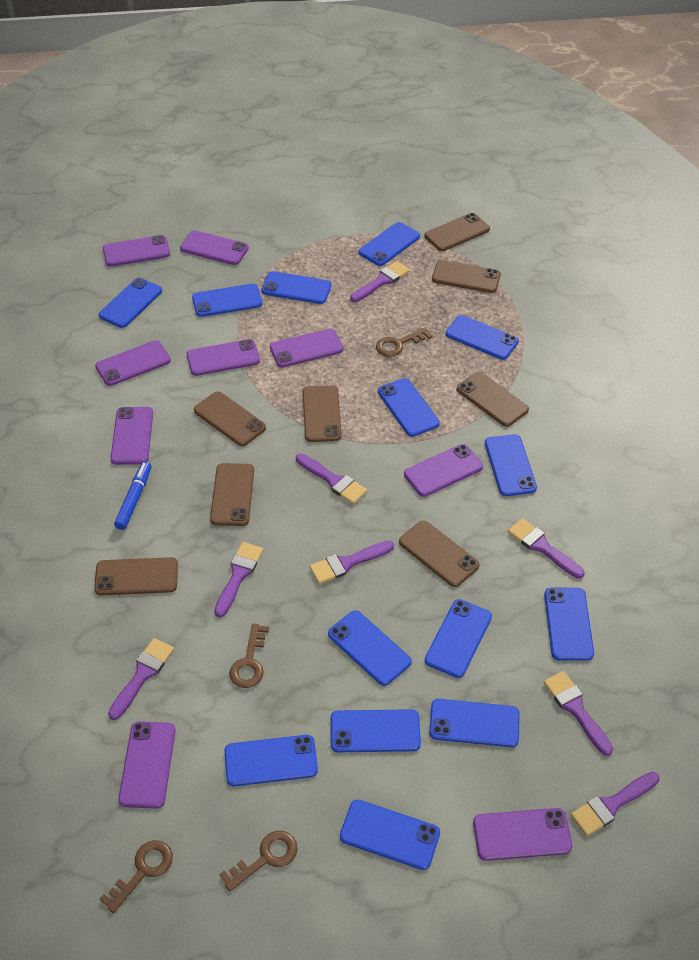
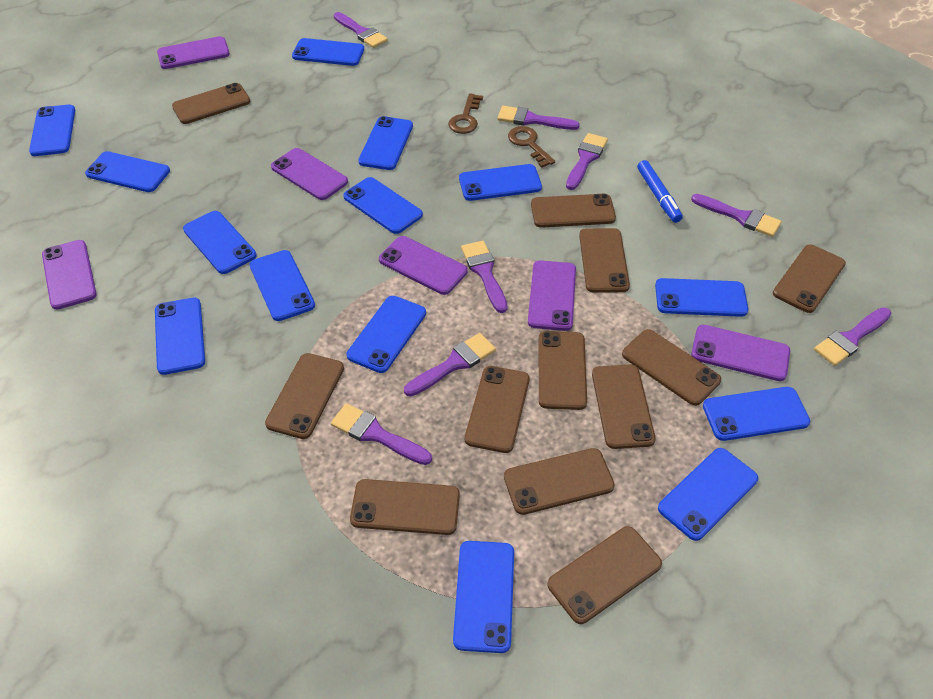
brown key: 4 -> 2
brown phone: 8 -> 12
purple phone: 9 -> 6

